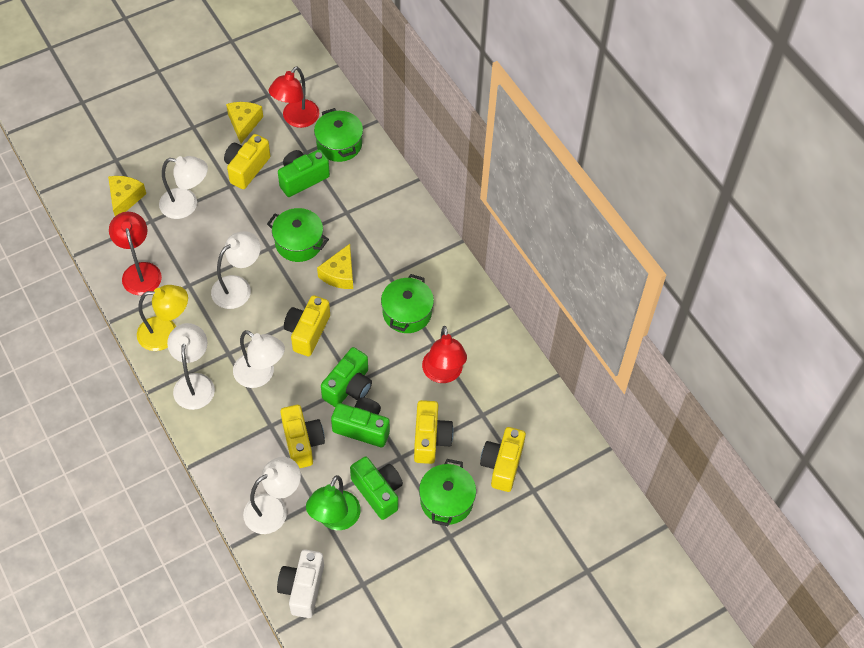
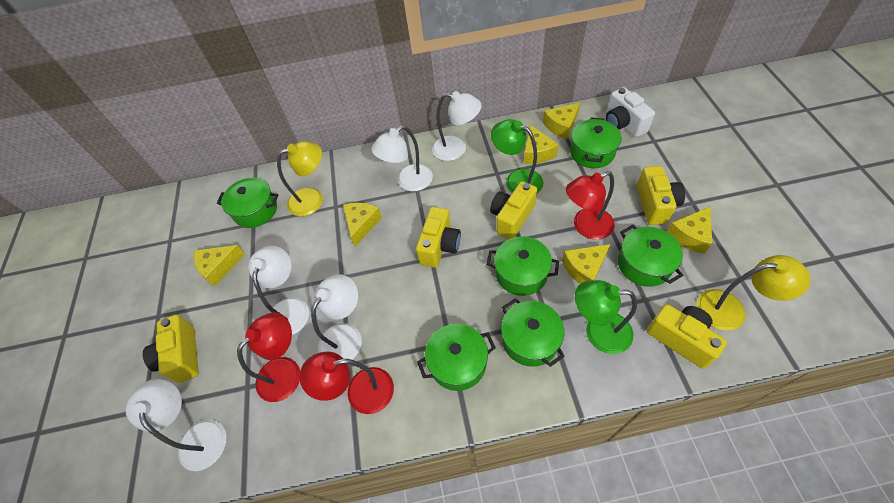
green camera: 4 -> 0
green lamp: 1 -> 2
green pot: 4 -> 6
yellow cheese: 3 -> 6
yellow lamp: 1 -> 2

